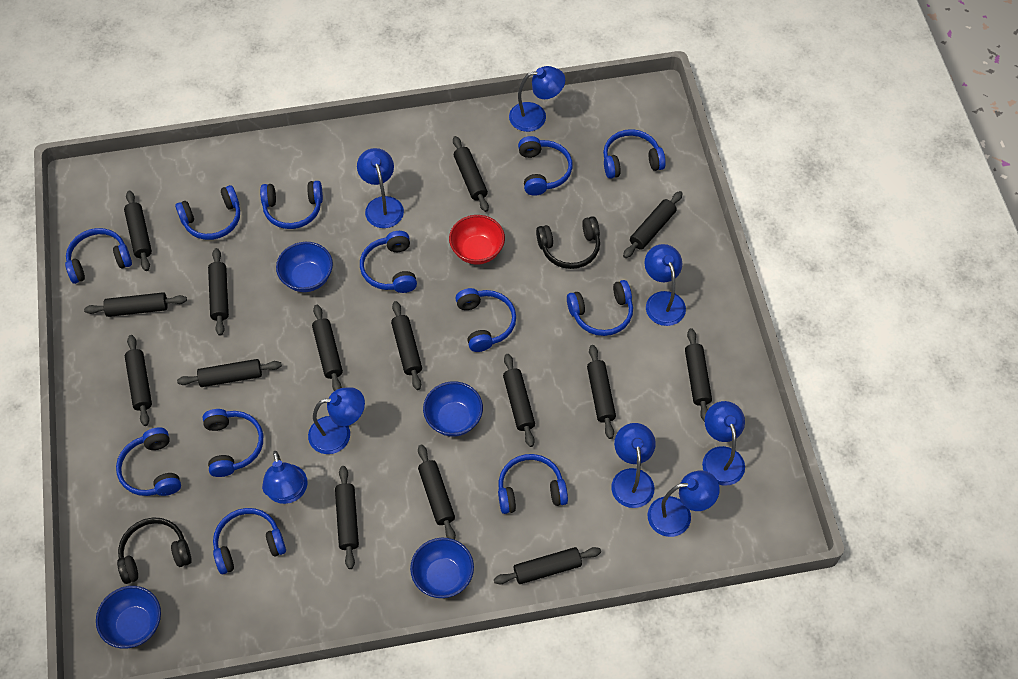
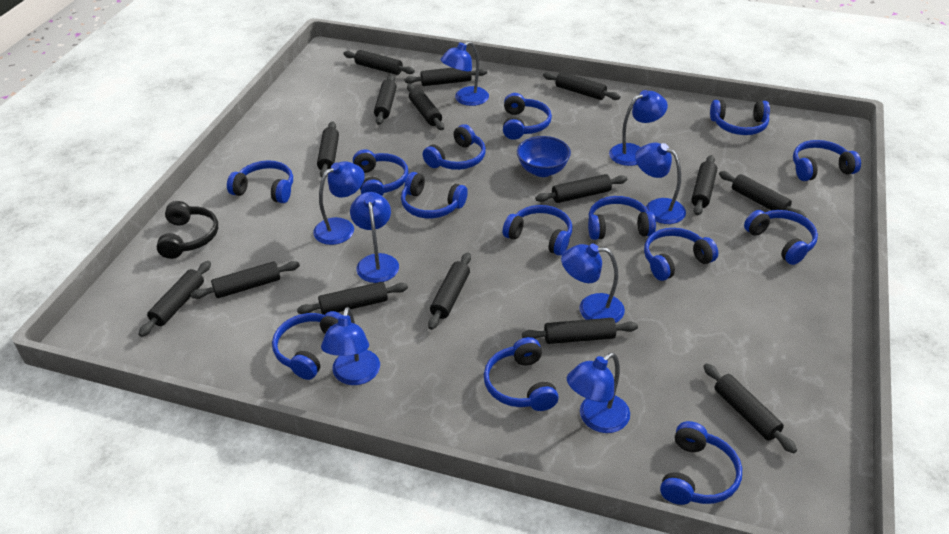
black headphones: 2 -> 1
blue bowl: 4 -> 1
blue headphones: 12 -> 14
red bowl: 1 -> 0

